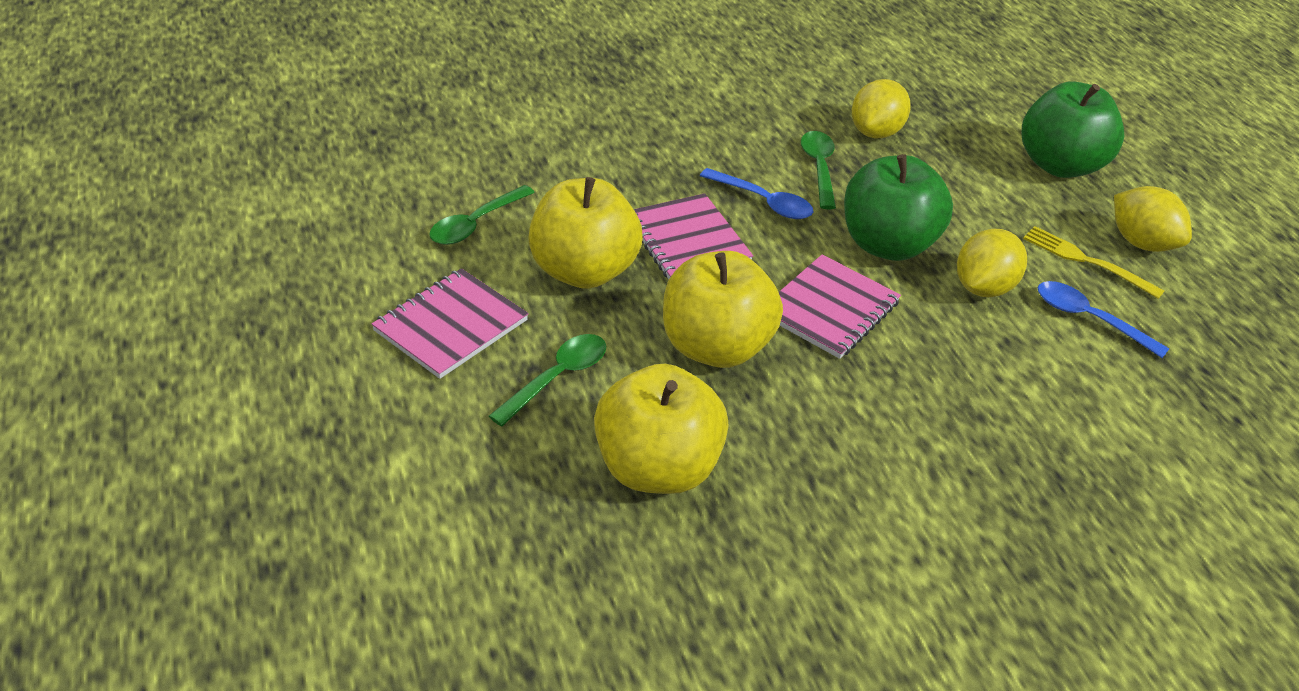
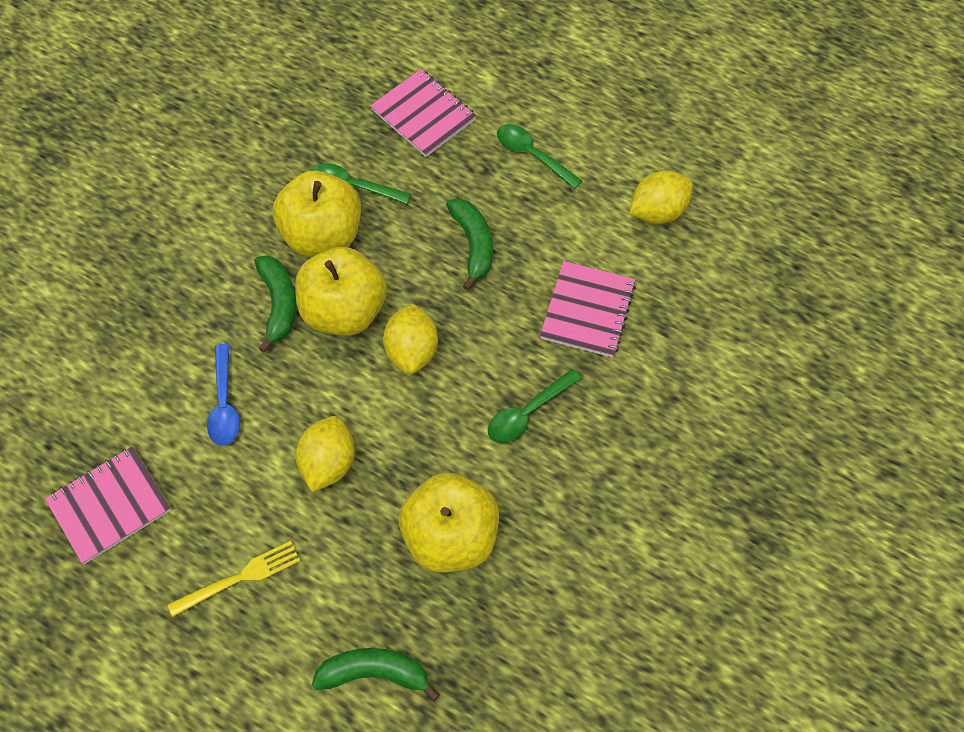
blue spoon: 2 -> 1
green apple: 2 -> 0
green banana: 0 -> 3

